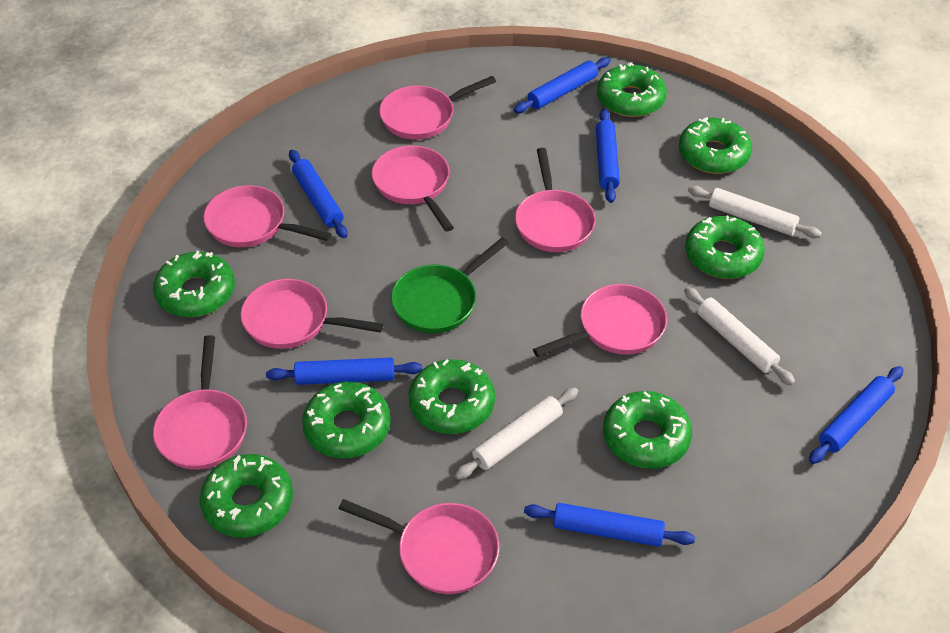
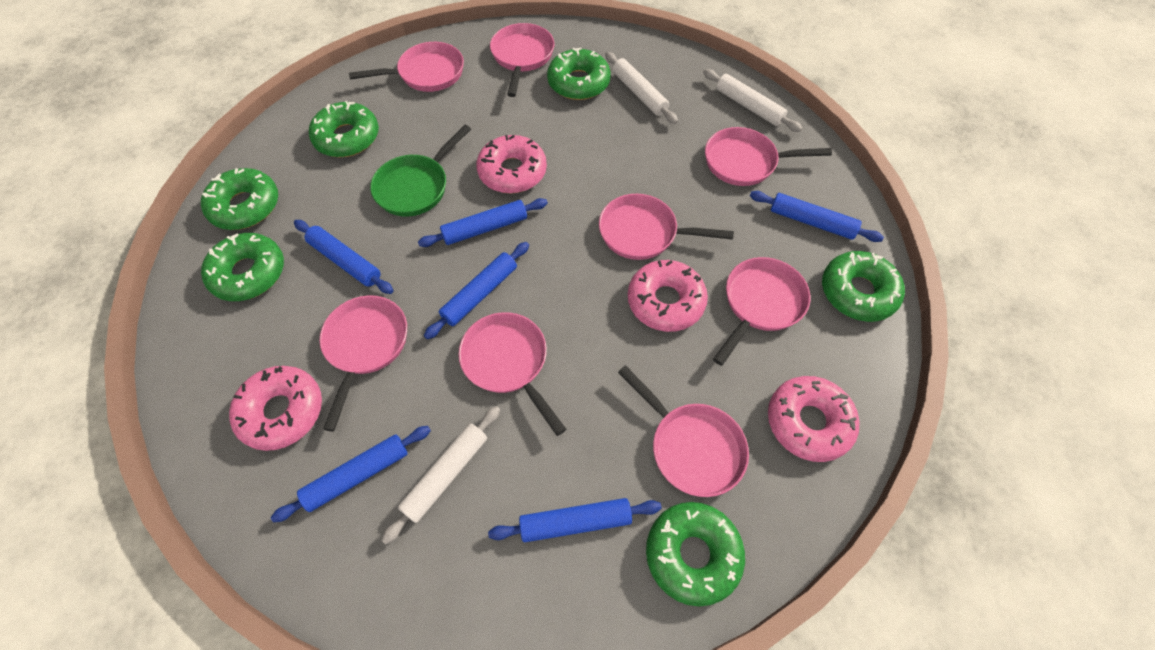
green donut: 8 -> 6
pink donut: 0 -> 4

